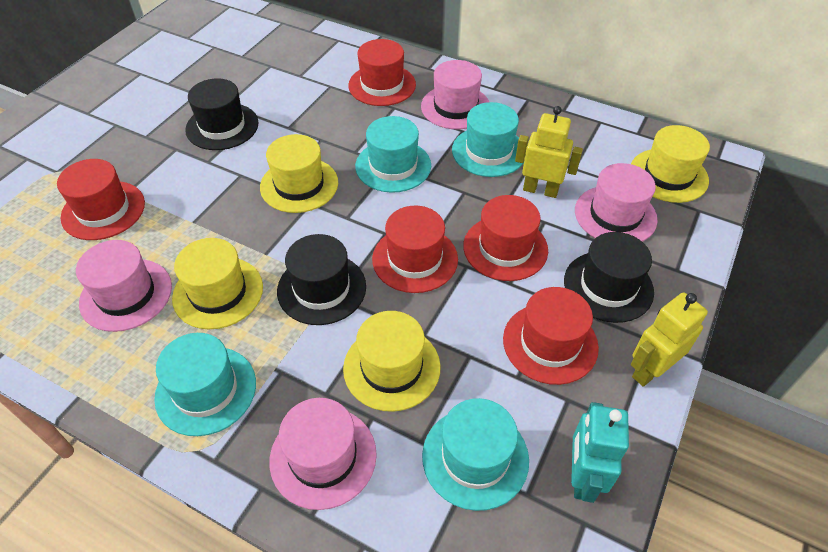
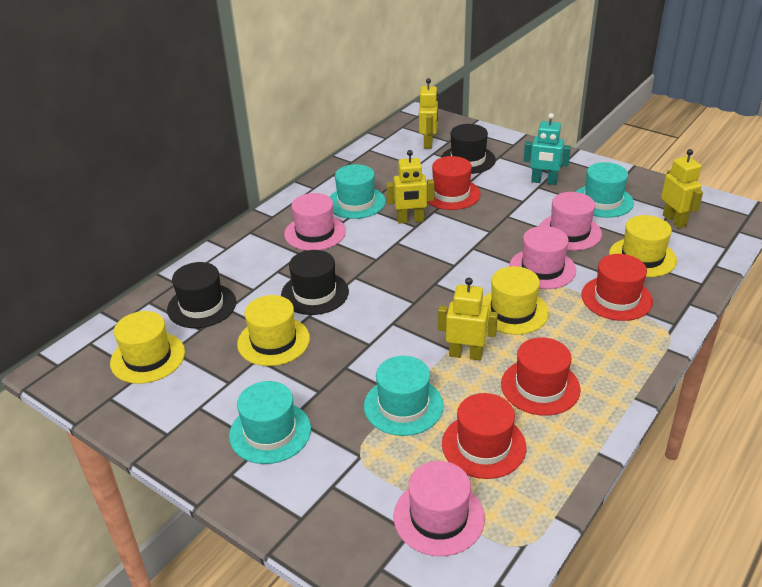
red hat: 5 -> 4
yellow robot: 2 -> 4

